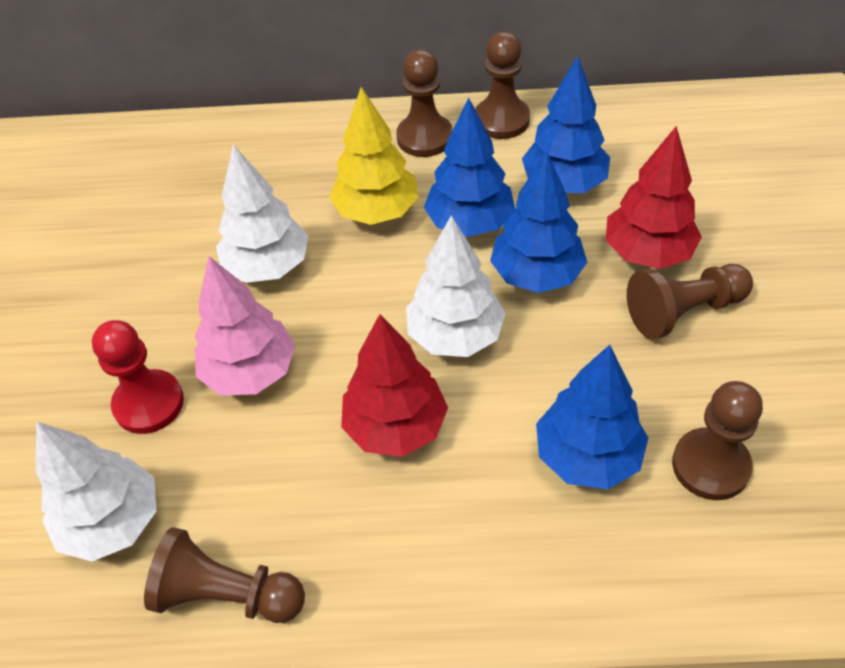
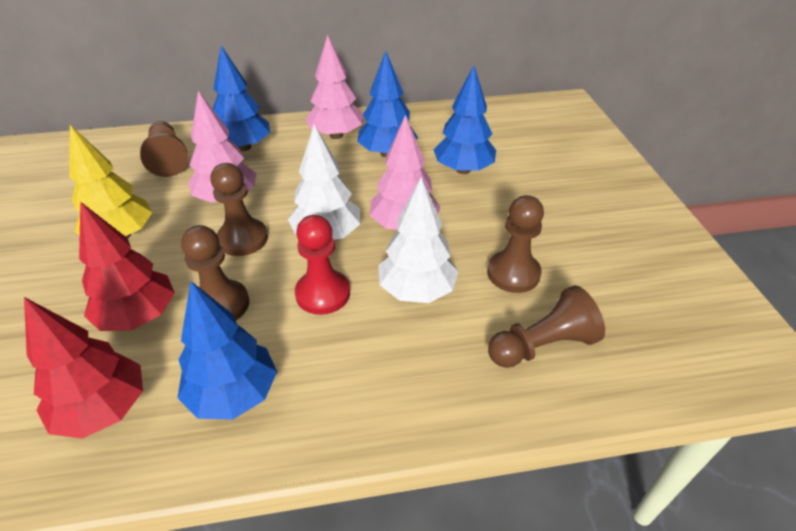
pink tree: 1 -> 3
white tree: 3 -> 2

